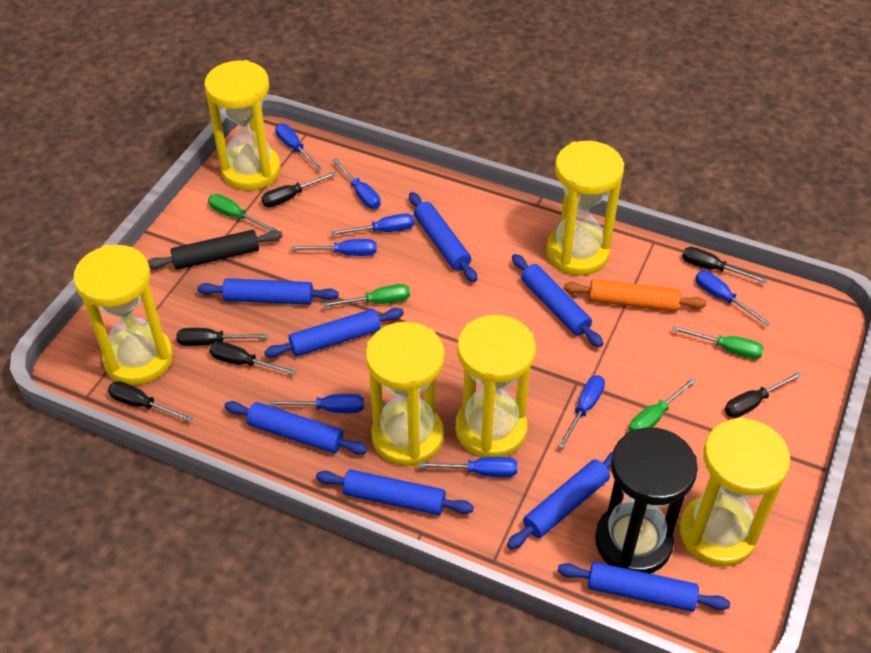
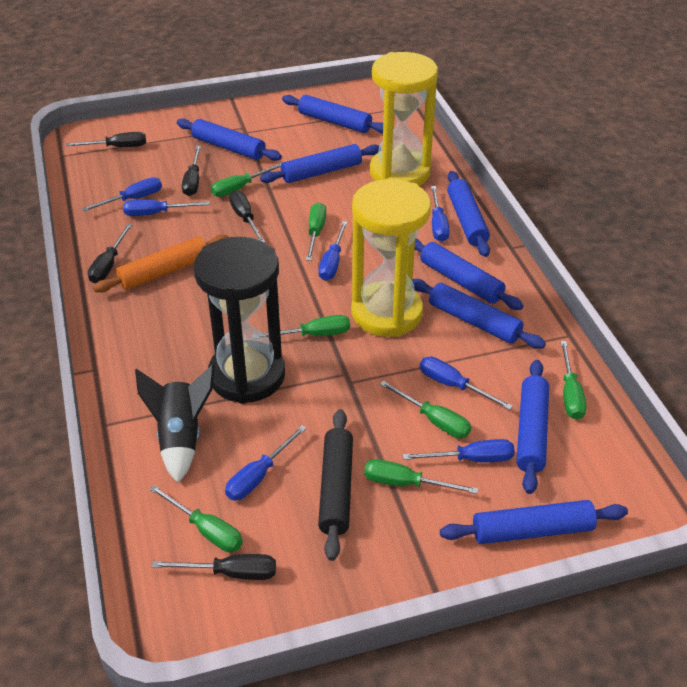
black rocket: 0 -> 1
black screwdriver: 6 -> 5
blue screwdriver: 8 -> 7
green screwdriver: 4 -> 7
yellow hourglass: 6 -> 2

